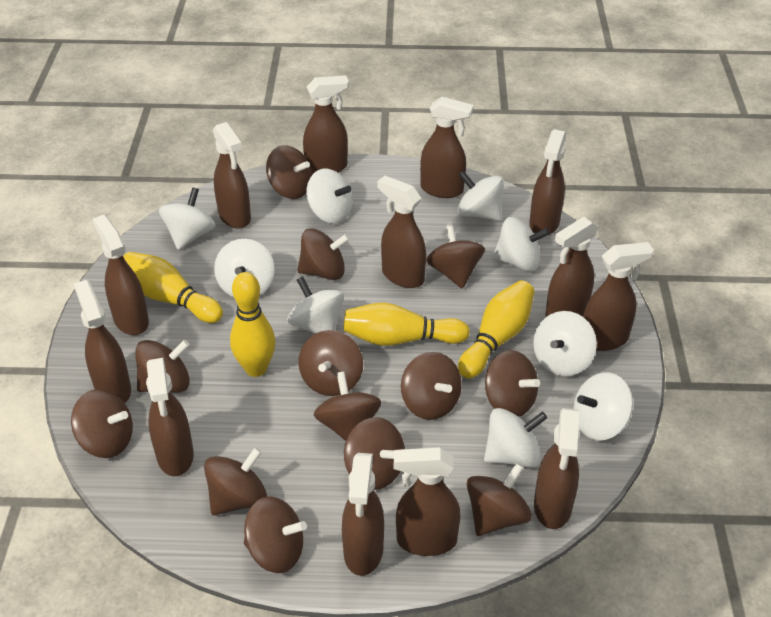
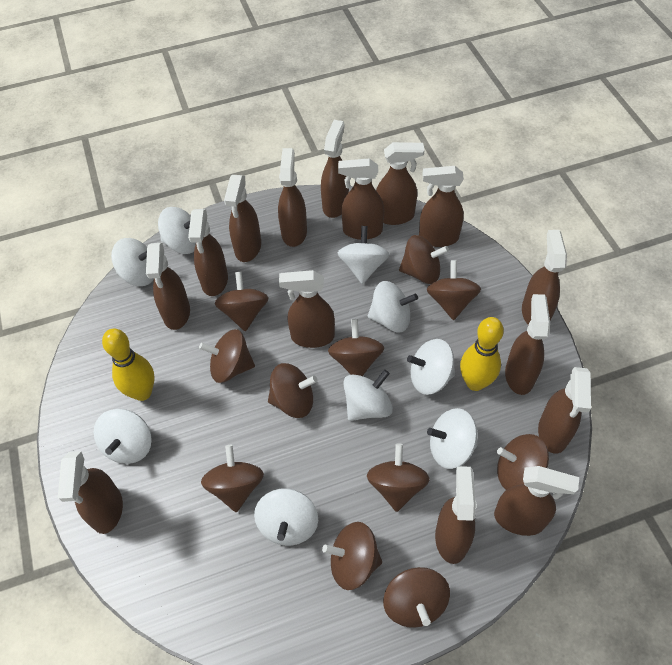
brown spinning top: 13 -> 11
brown spray bottle: 13 -> 15
yellow bowling pin: 4 -> 2

